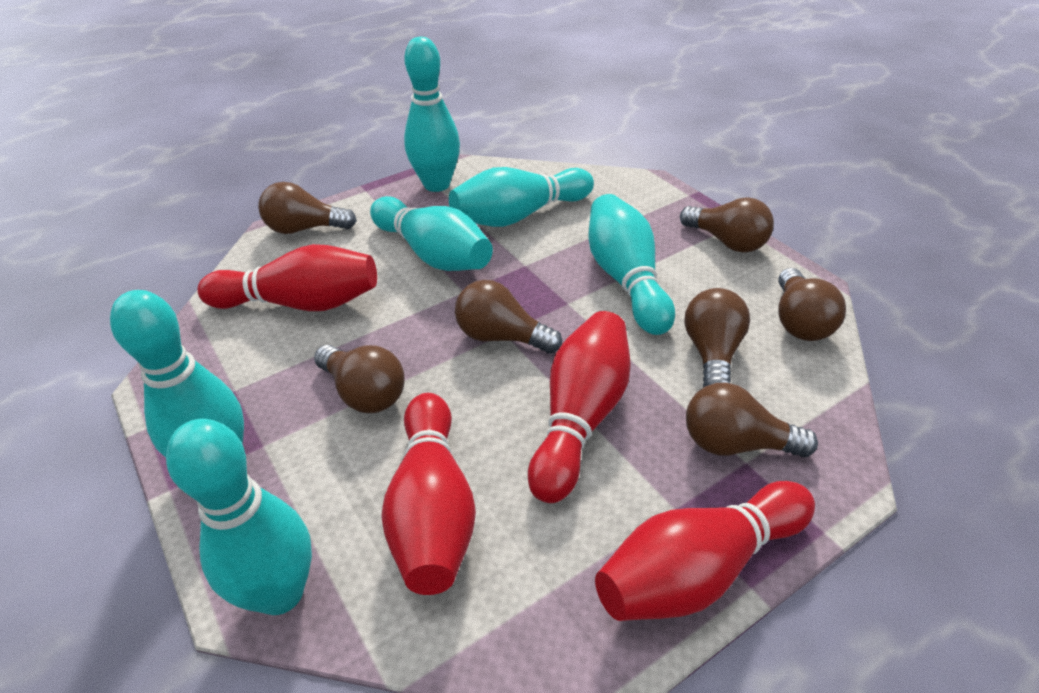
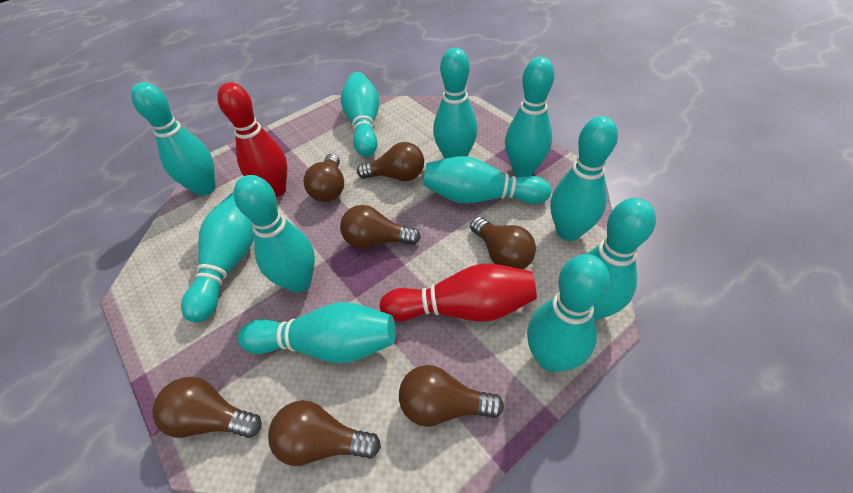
red bowling pin: 4 -> 2
turquoise bowling pin: 6 -> 11

